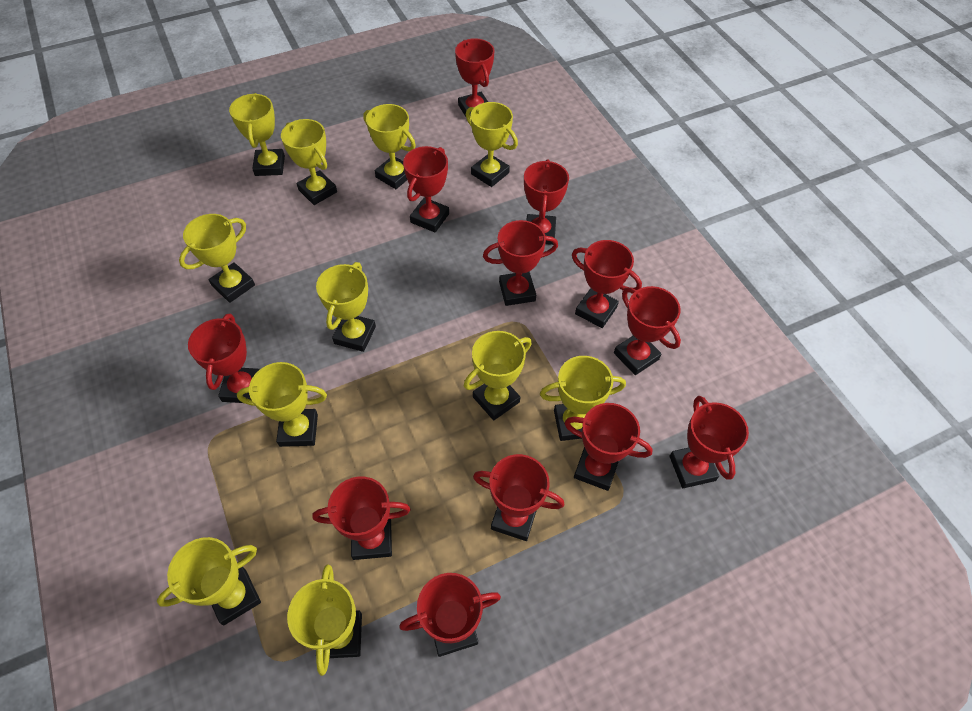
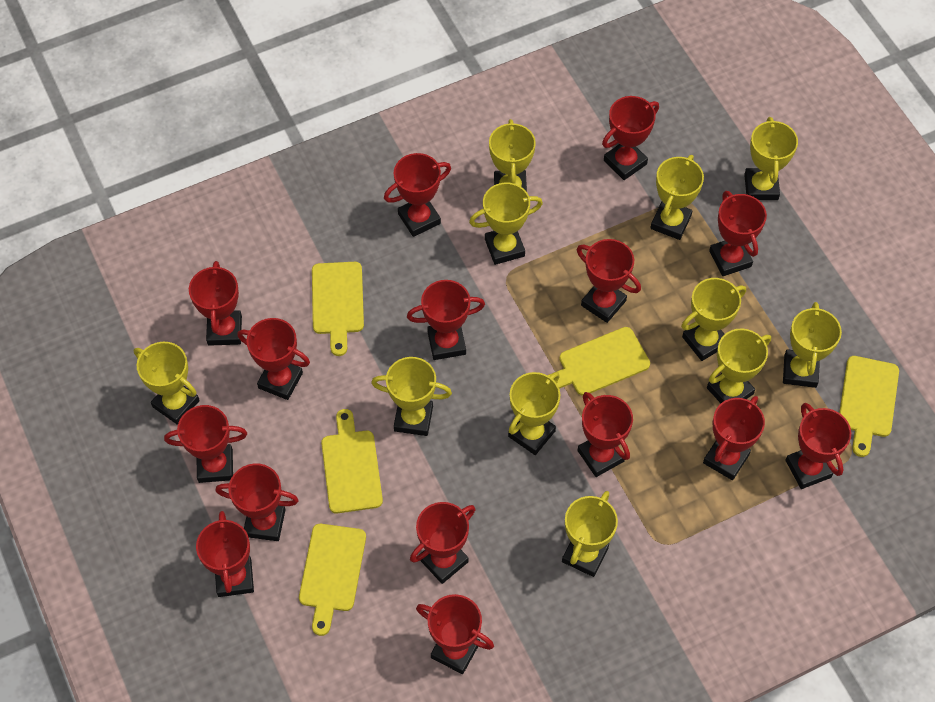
red trophy: 12 -> 15
yellow cutting board: 0 -> 5

